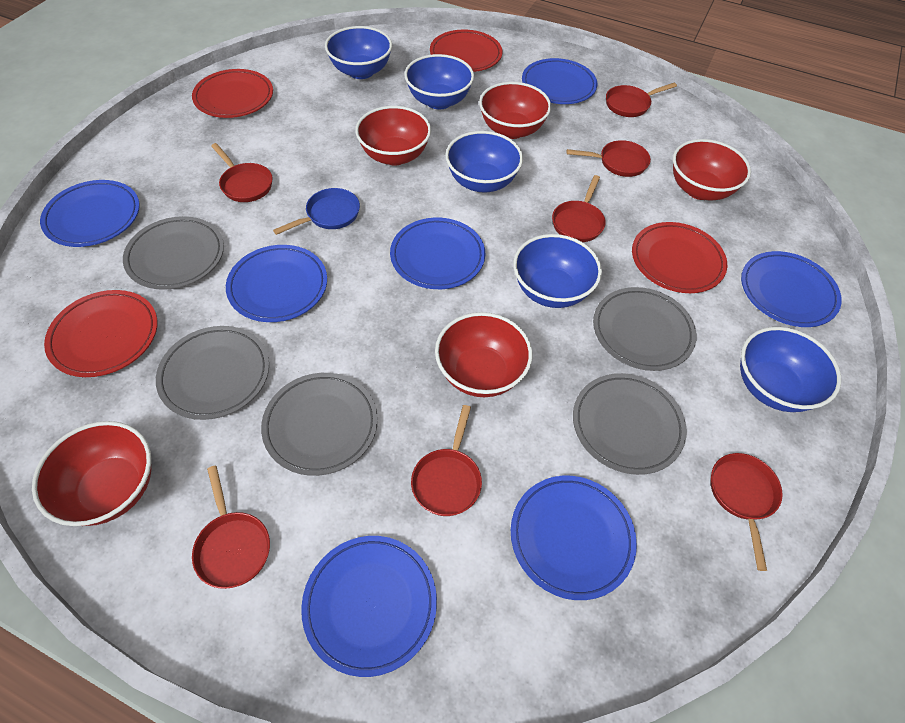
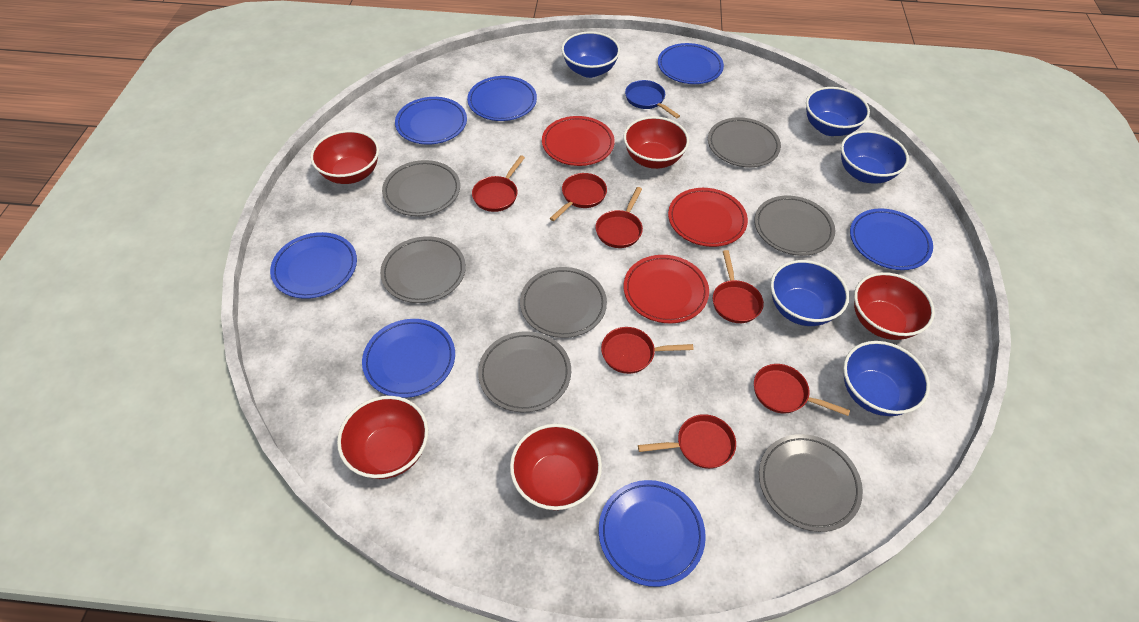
grey plate: 5 -> 7
red plate: 4 -> 3

